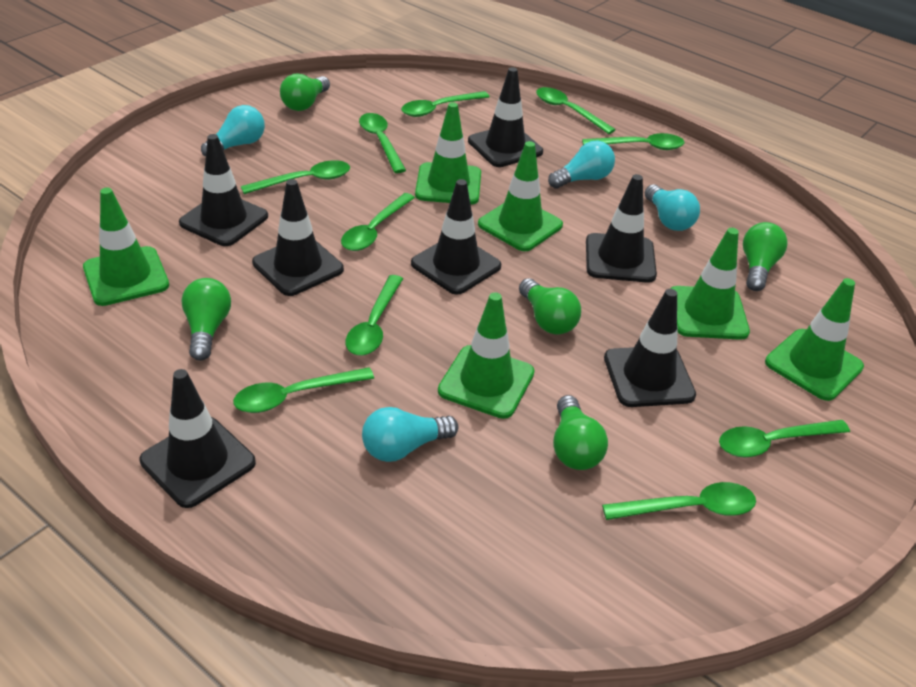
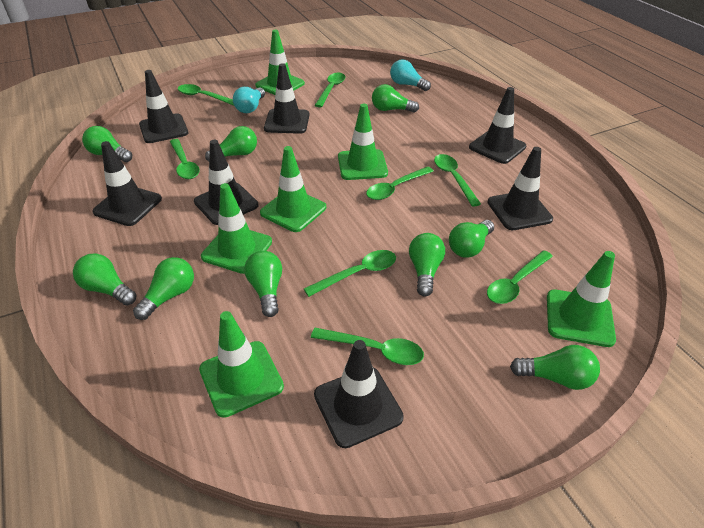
green light bulb: 5 -> 9
green spoon: 10 -> 8
turquoise light bulb: 4 -> 2

